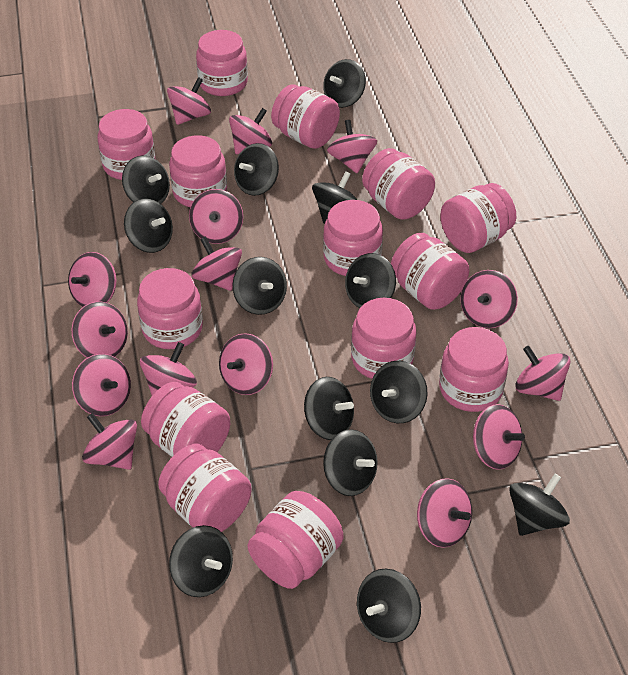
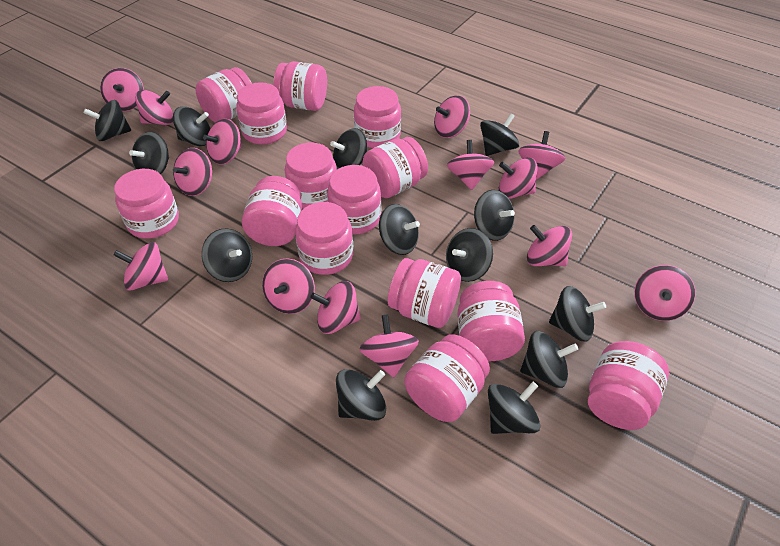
pink spinning top: 15 -> 14

